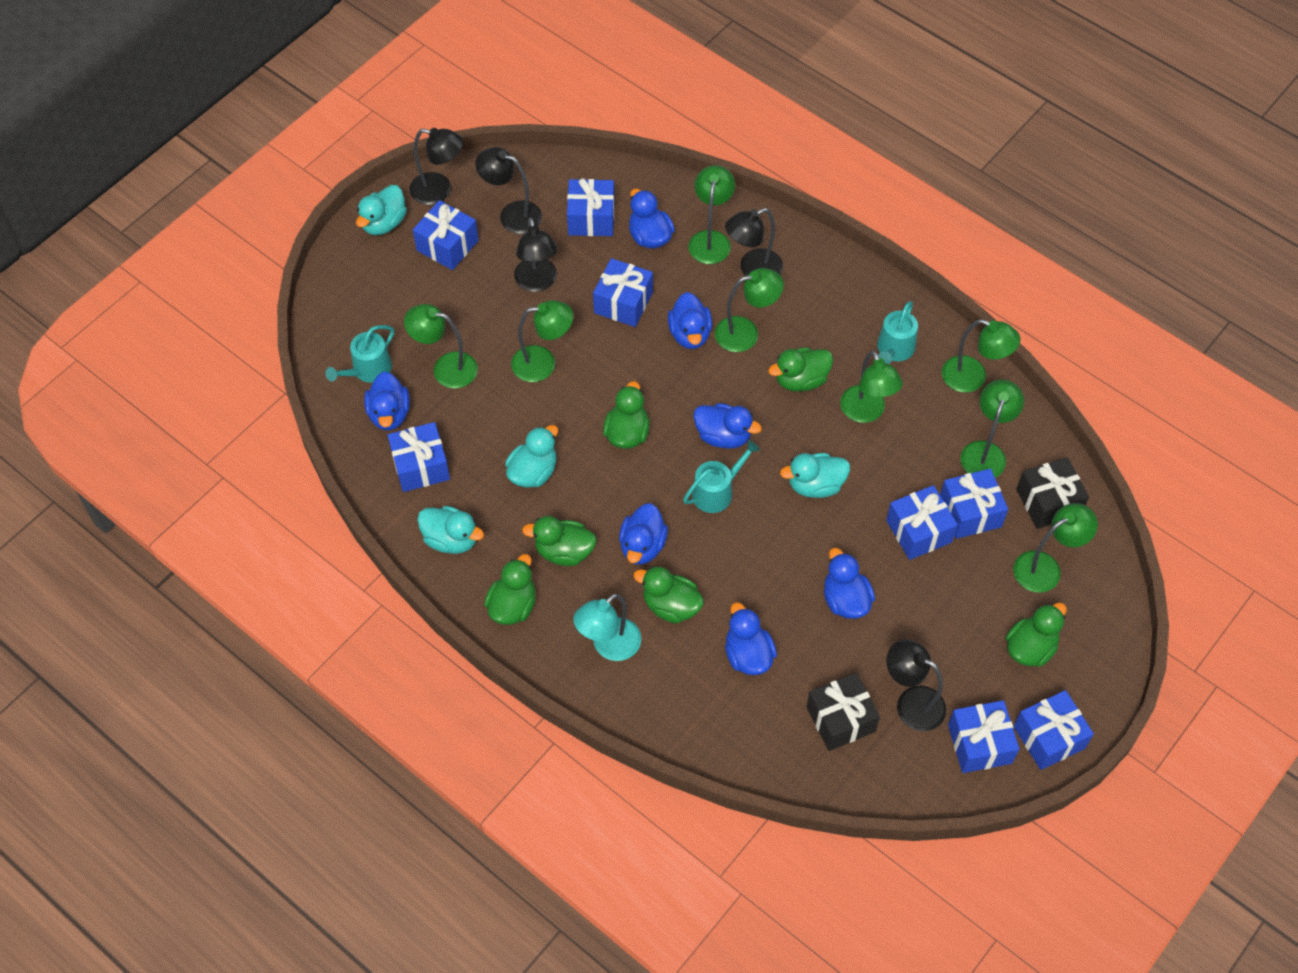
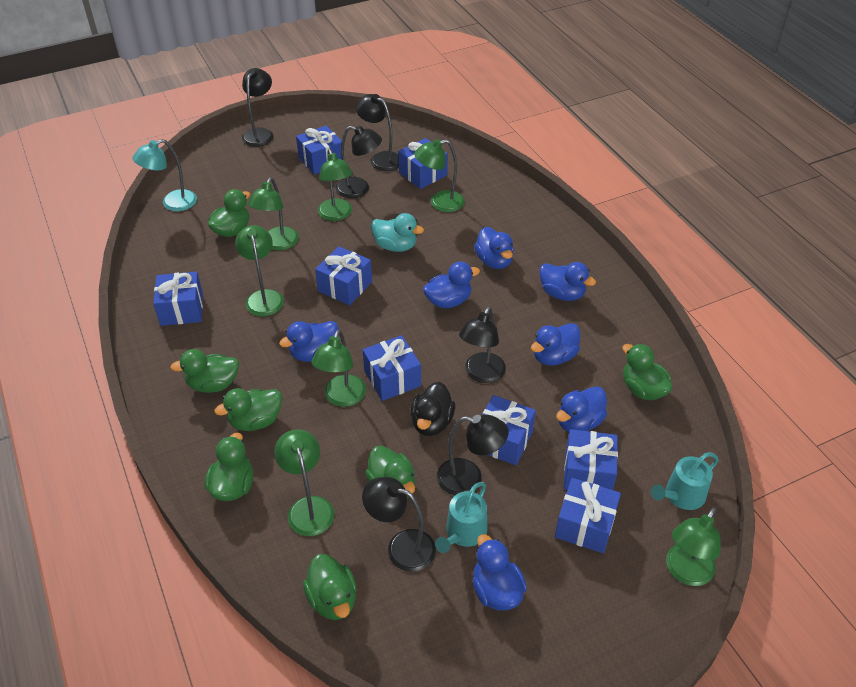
black duck: 0 -> 1
black gift: 2 -> 0
black lamp: 5 -> 6
green duck: 6 -> 7
green lamp: 8 -> 7
turquoise duck: 4 -> 1
turquoise watering can: 3 -> 2

